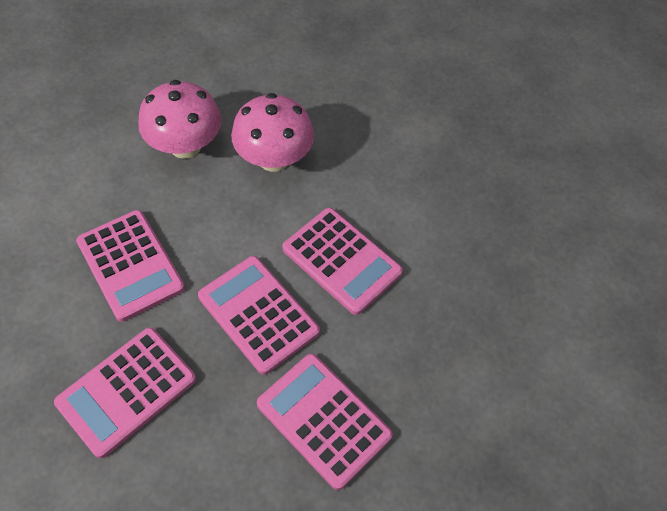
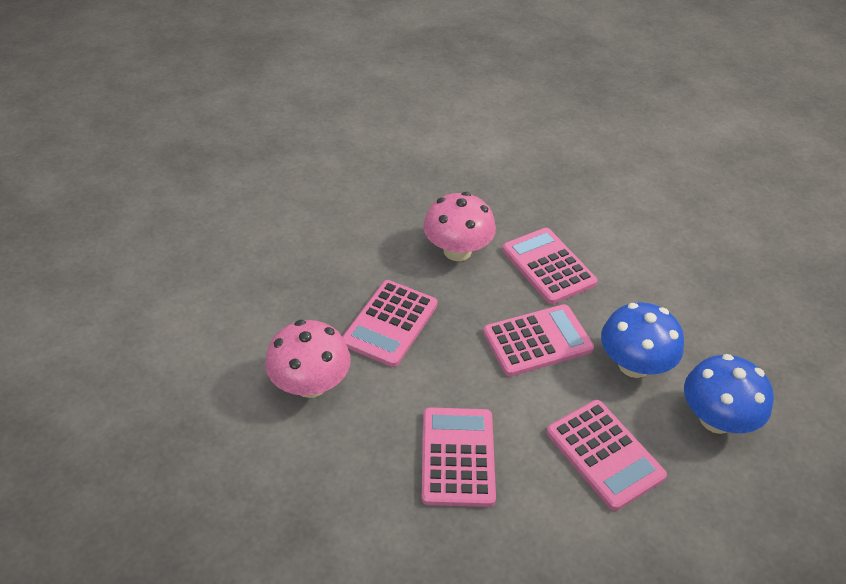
blue mushroom: 0 -> 2

